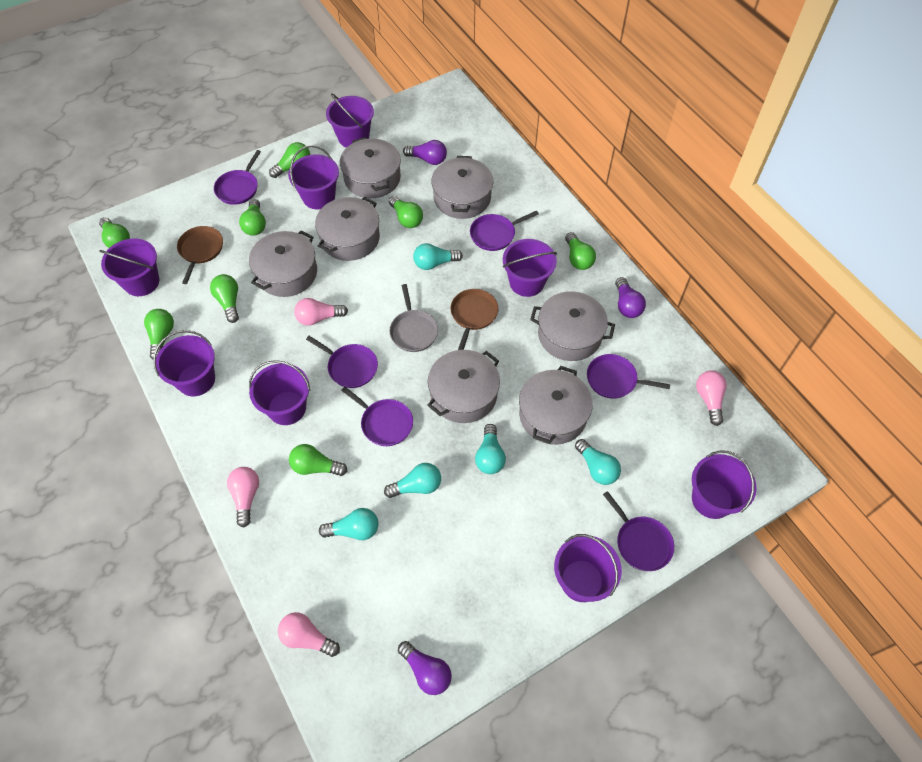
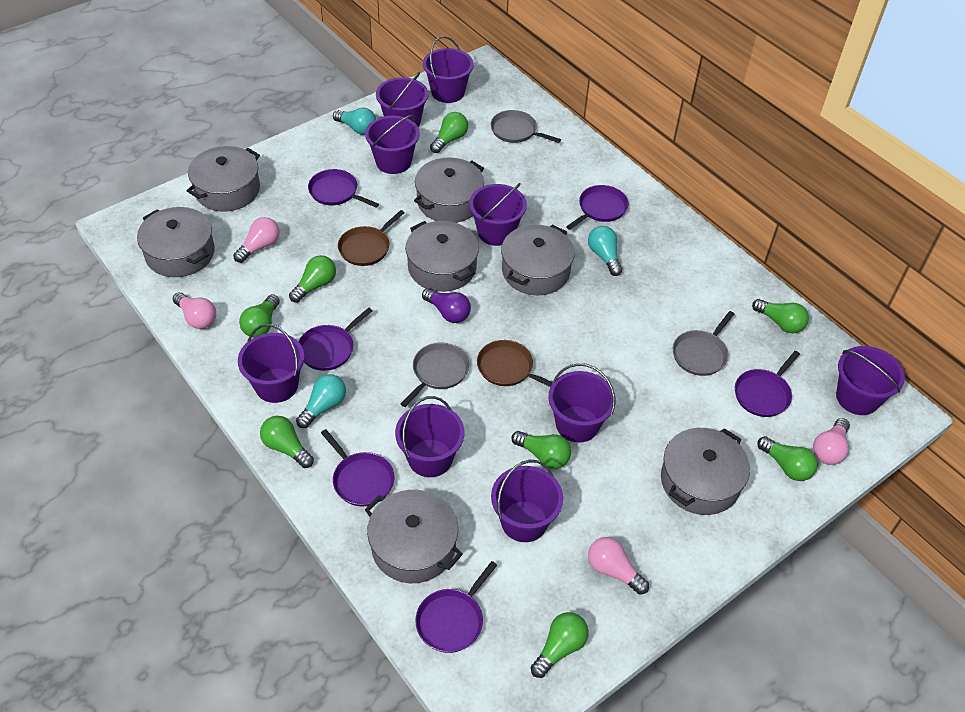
grey pan: 1 -> 3
purple bucket: 8 -> 9
purple light bulb: 3 -> 1
turquoise light bulb: 5 -> 3

